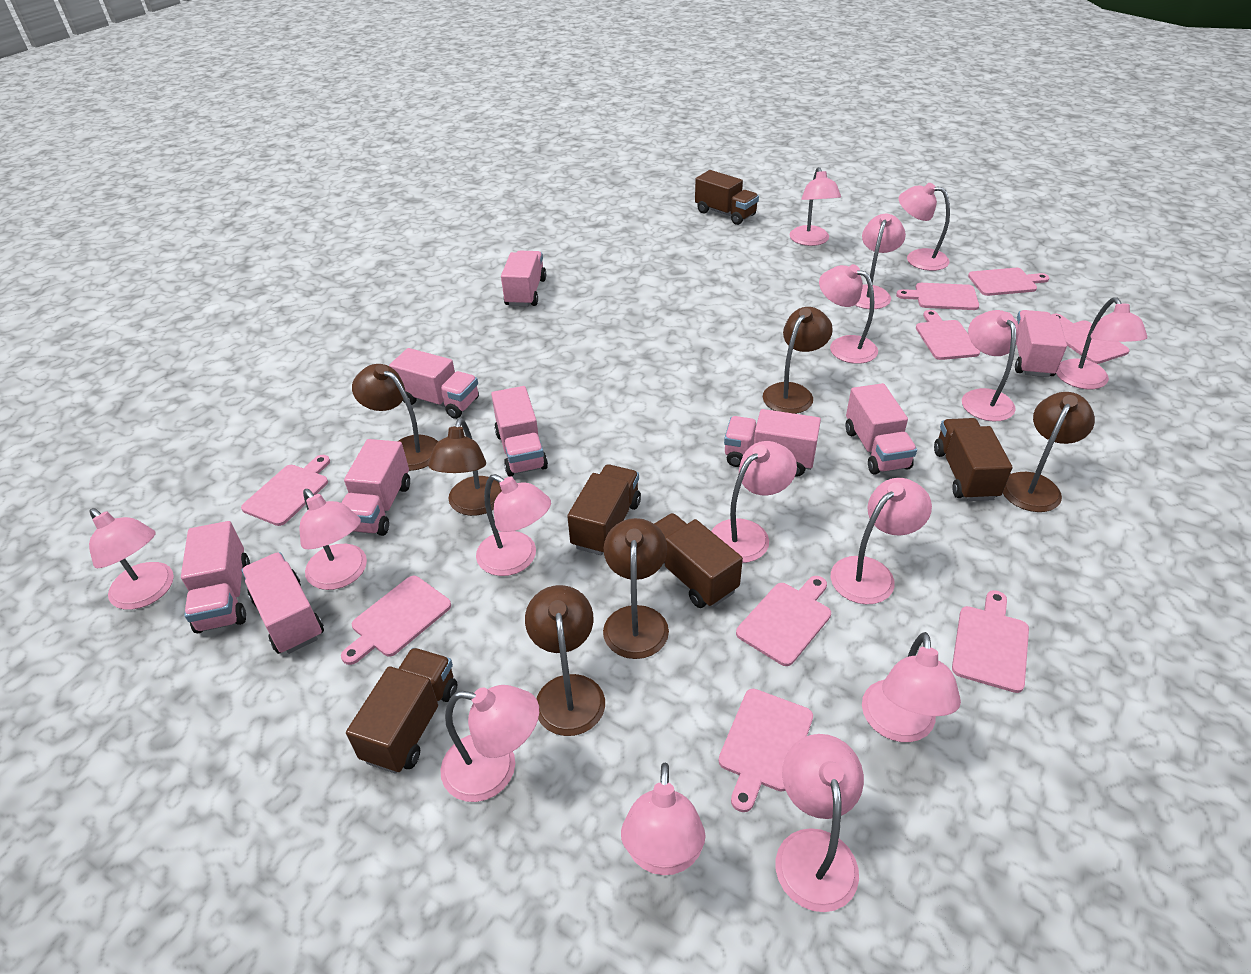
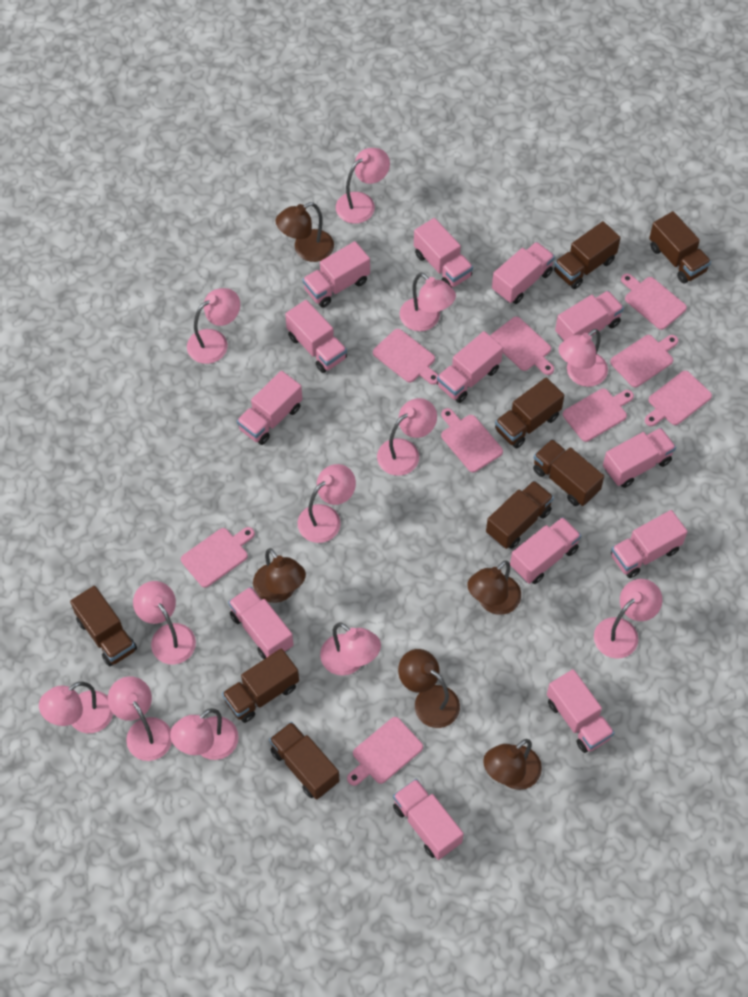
brown lamp: 6 -> 5
brown truck: 5 -> 8
pink lamp: 15 -> 12
pink truck: 9 -> 13

